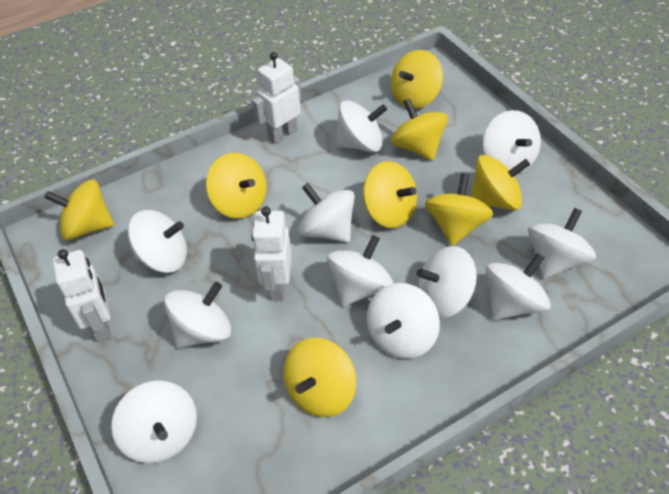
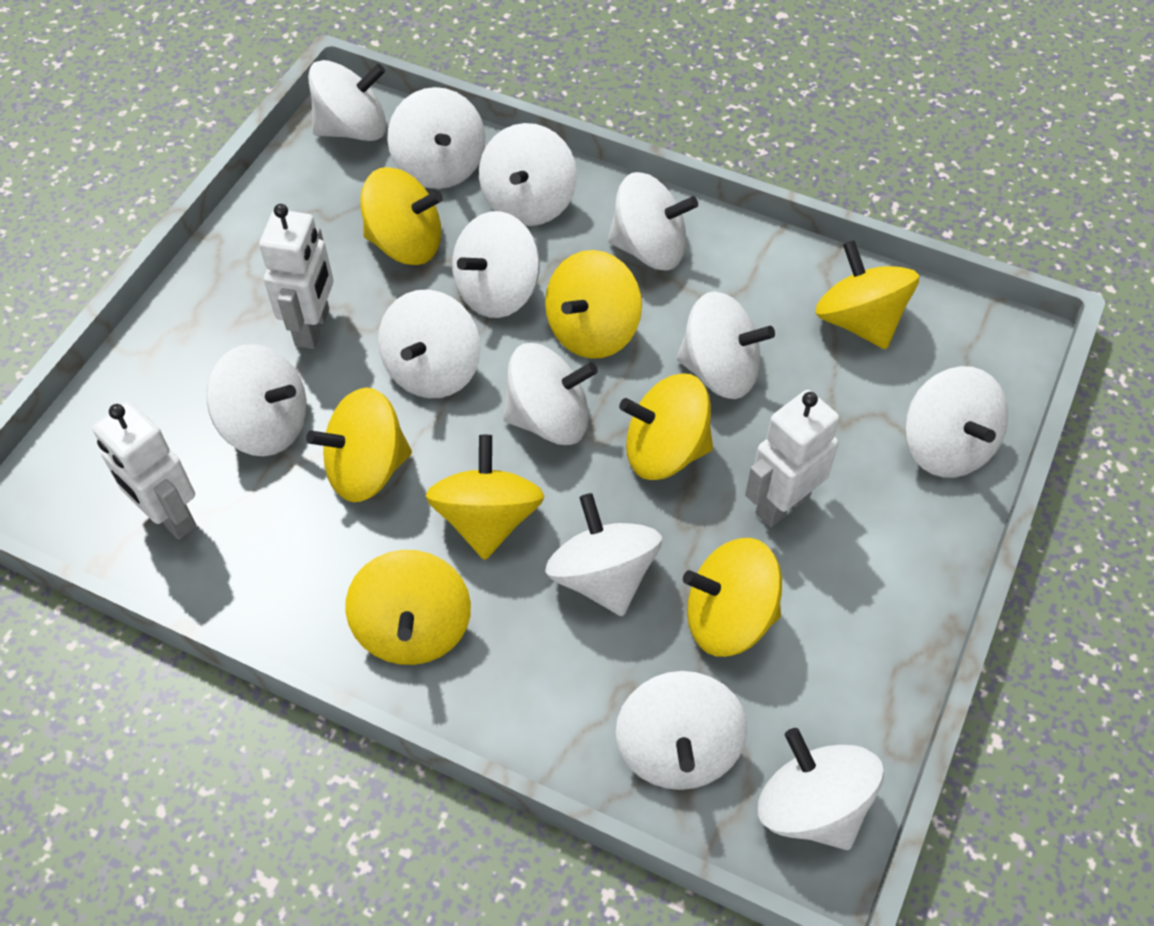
white spinning top: 11 -> 13

